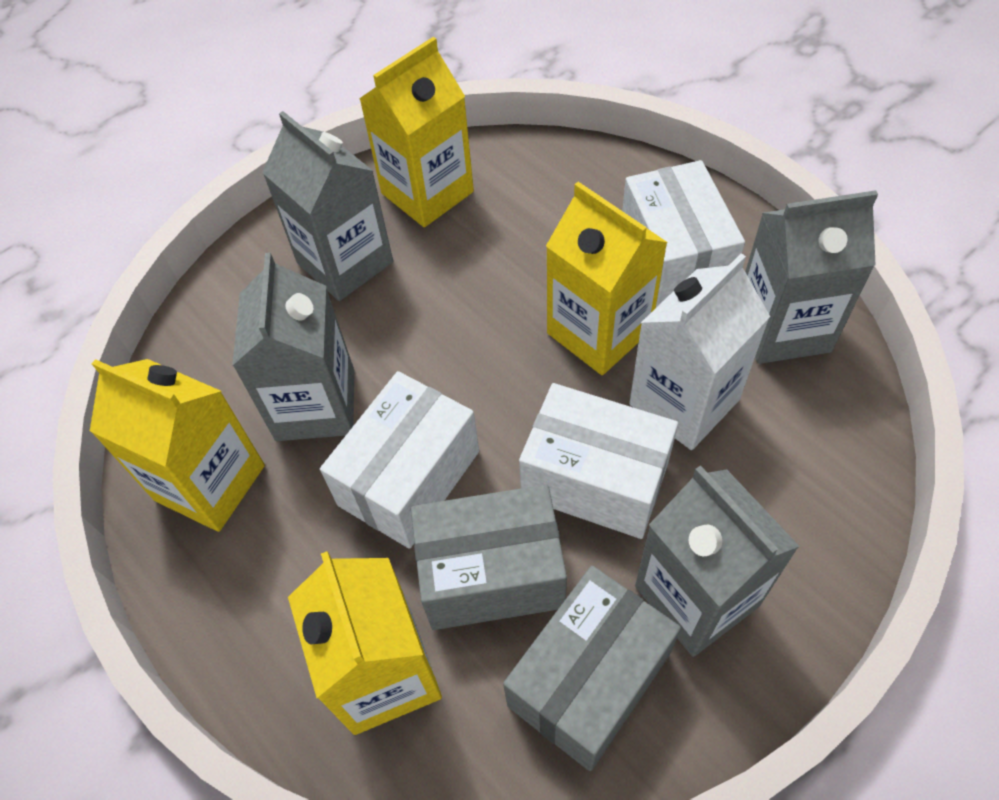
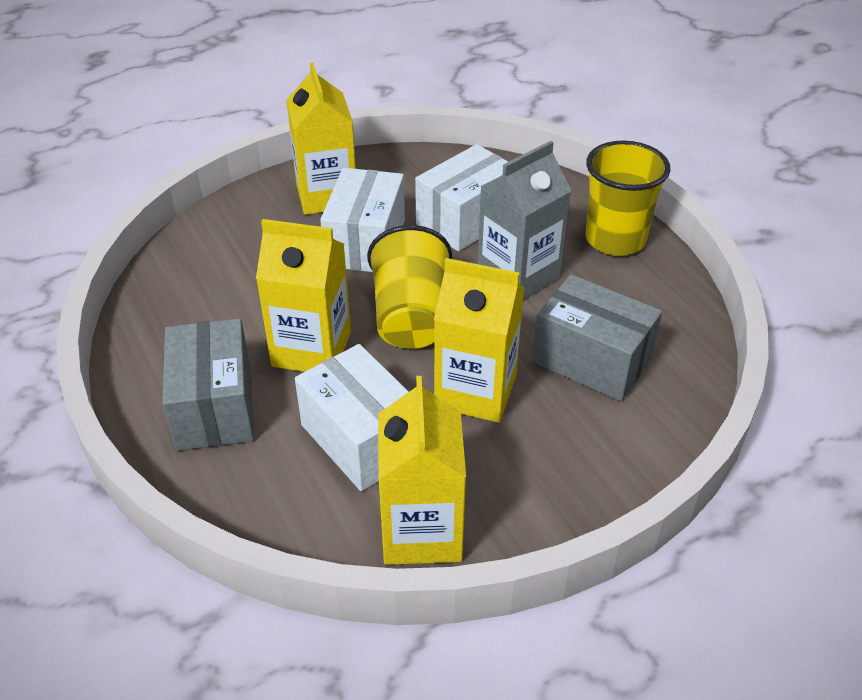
grey carton: 4 -> 1
white carton: 1 -> 0
yellow cup: 0 -> 2

